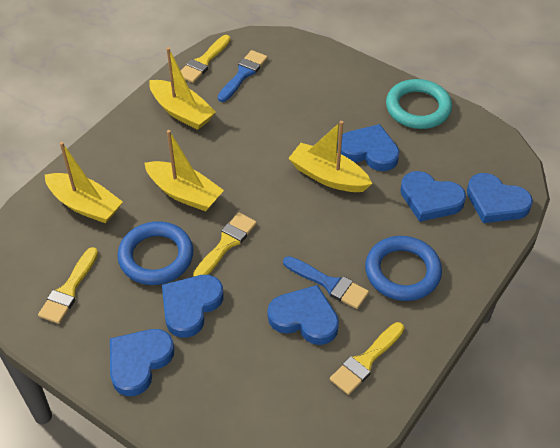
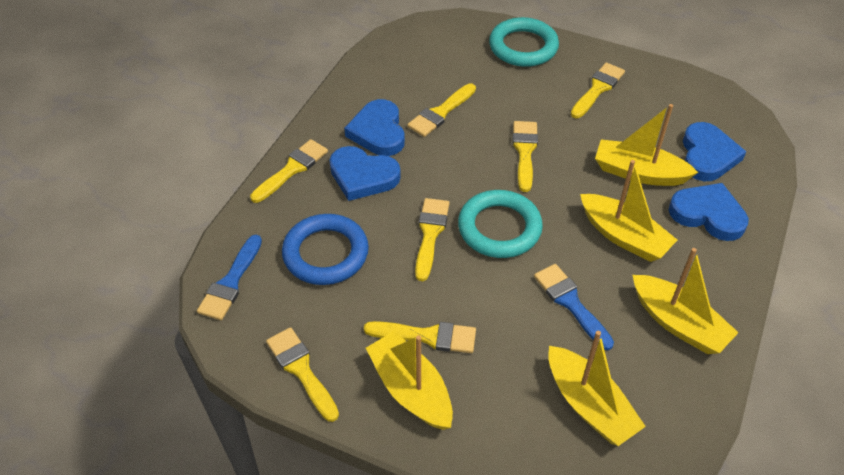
blue heart: 6 -> 4
blue ring: 2 -> 1
turquoise ring: 1 -> 2
yellow boat: 4 -> 5
yellow brush: 4 -> 7

